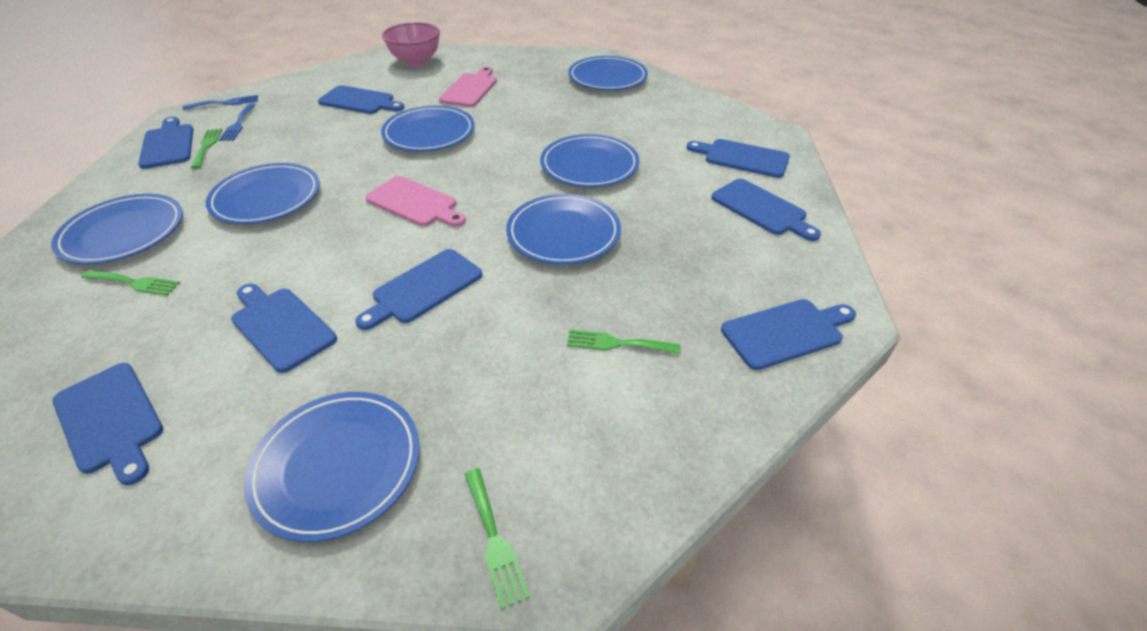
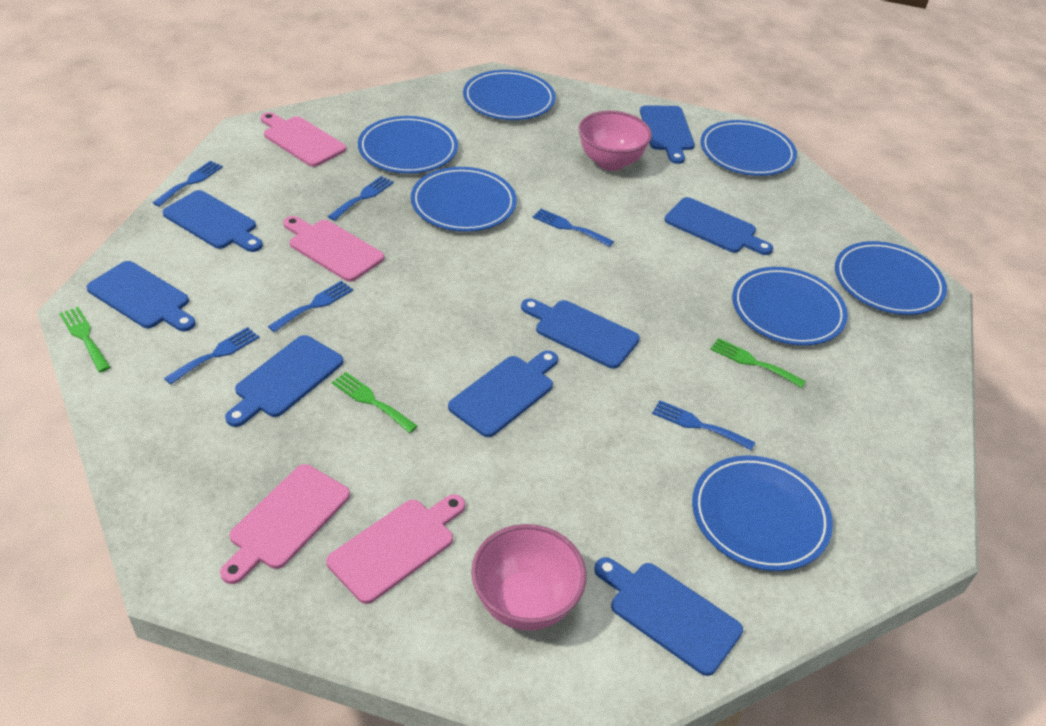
blue fork: 2 -> 6
green fork: 4 -> 3
pink bowl: 1 -> 2
pink cutting board: 2 -> 4

